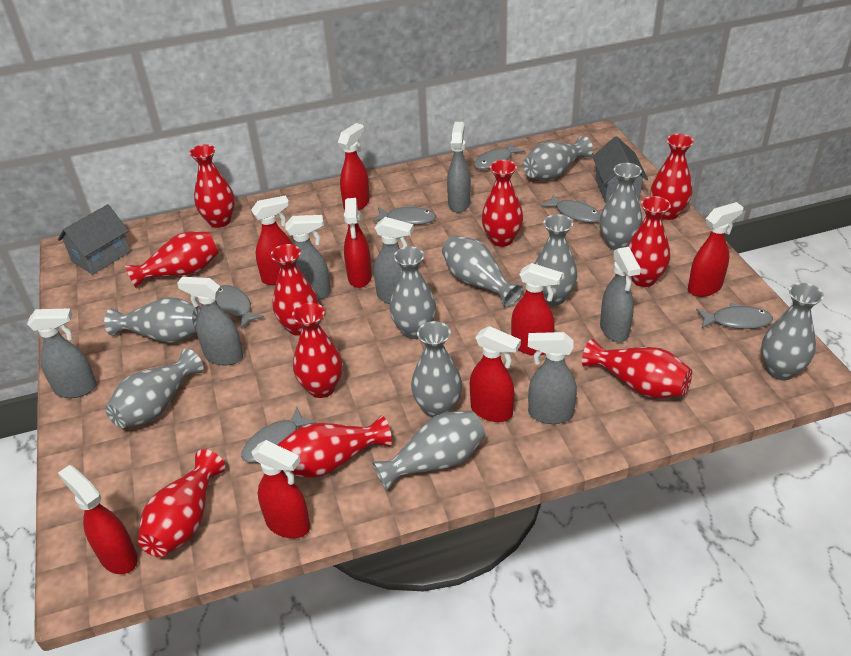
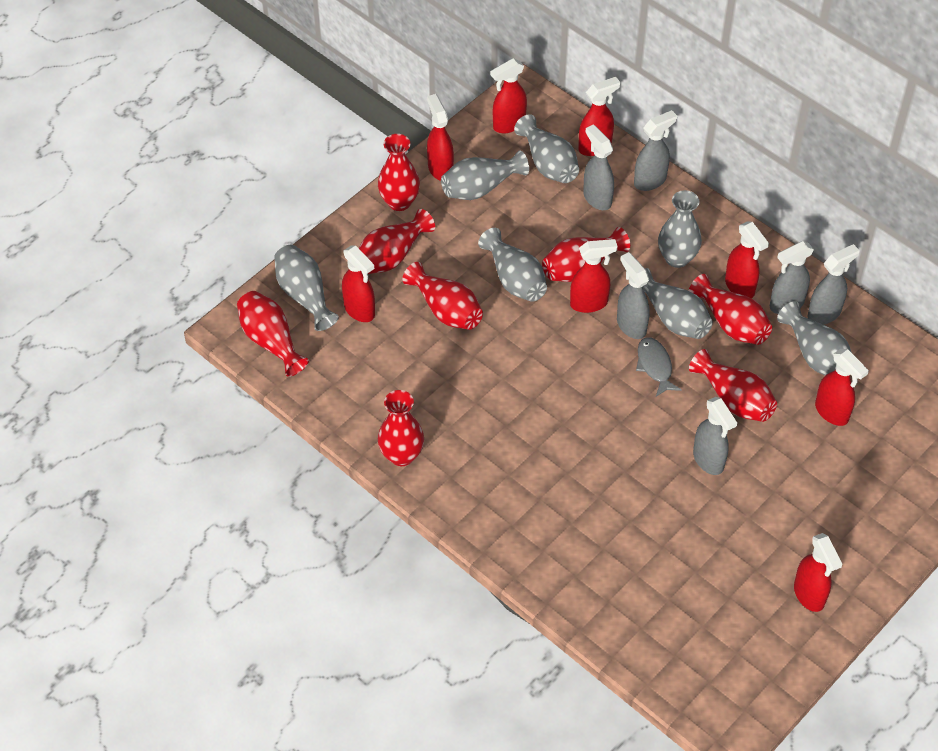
grey fish: 6 -> 1
grey house: 2 -> 0
grey spray bottle: 7 -> 6
grey vase: 10 -> 7
red vase: 10 -> 8

